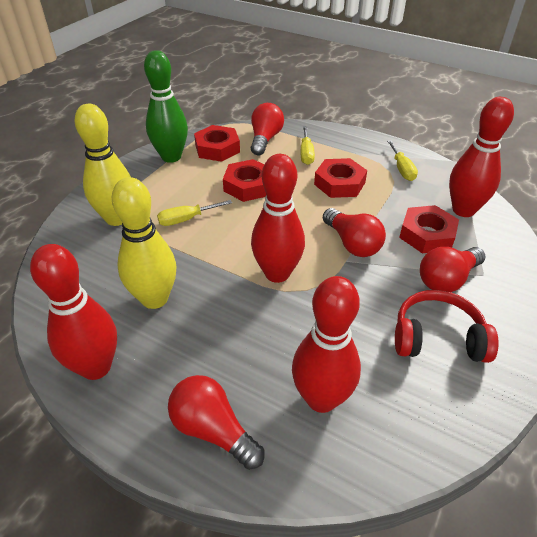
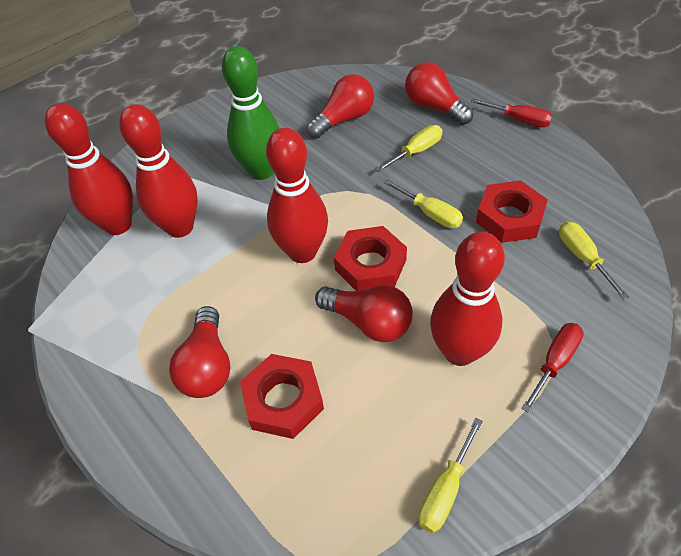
red headphones: 1 -> 0
red nut: 4 -> 3
red screwdriver: 0 -> 2
yellow bowling pin: 2 -> 0
yellow screwdriver: 3 -> 4

